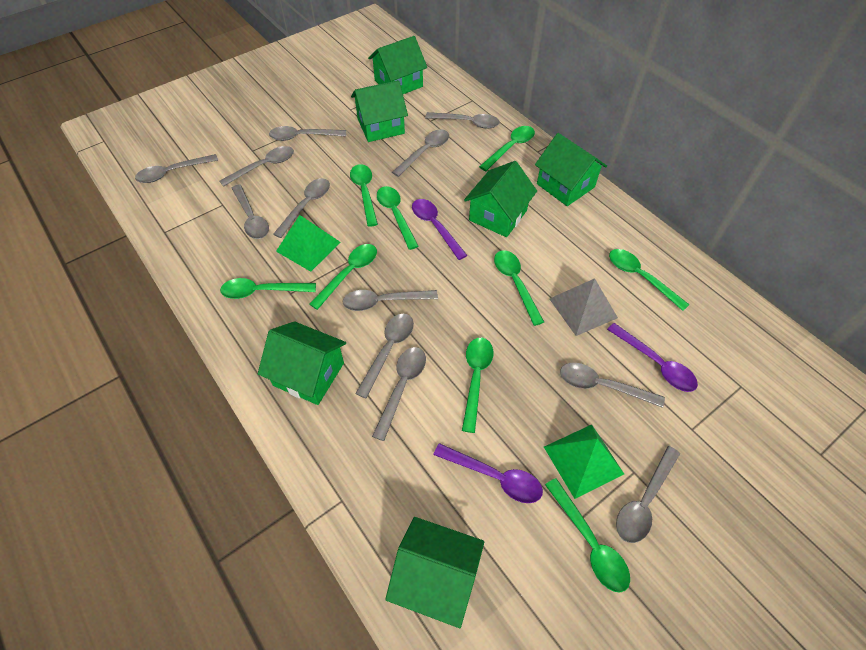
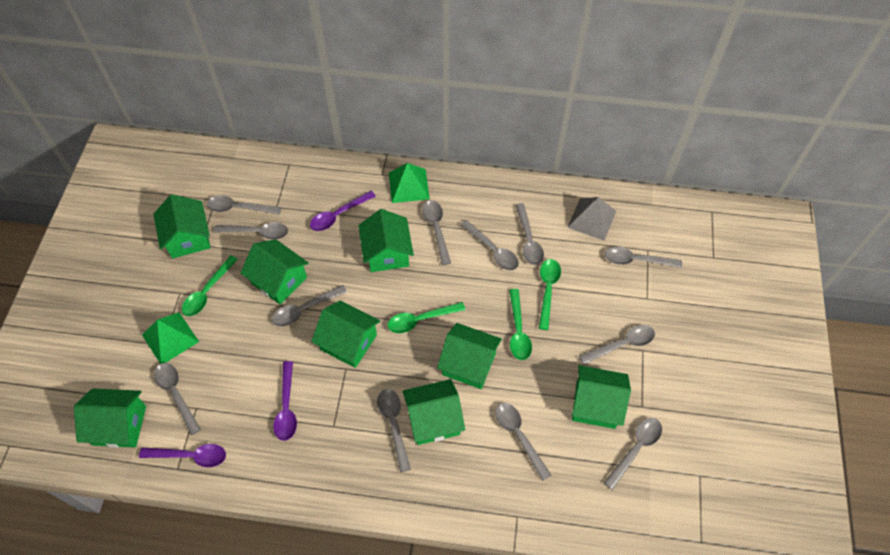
green house: 6 -> 8
green spoon: 9 -> 4

